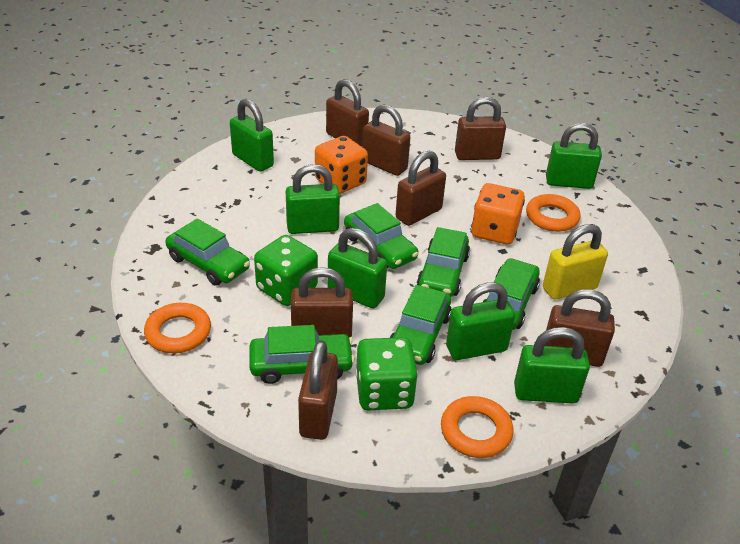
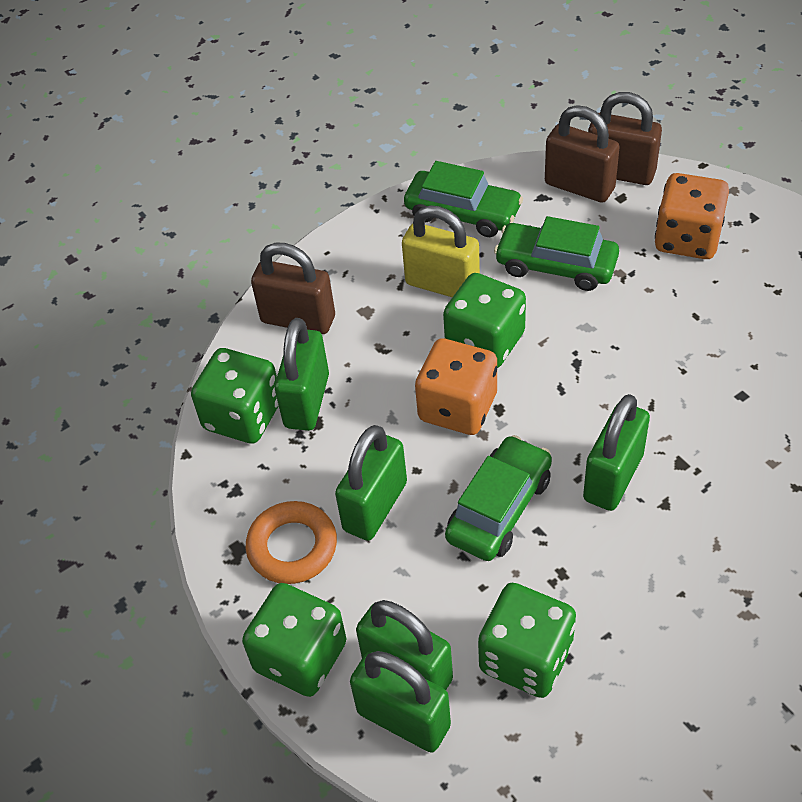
brown padlock: 7 -> 3
green car: 6 -> 3
green dice: 2 -> 4
green padlock: 6 -> 5
orange ring: 3 -> 1

